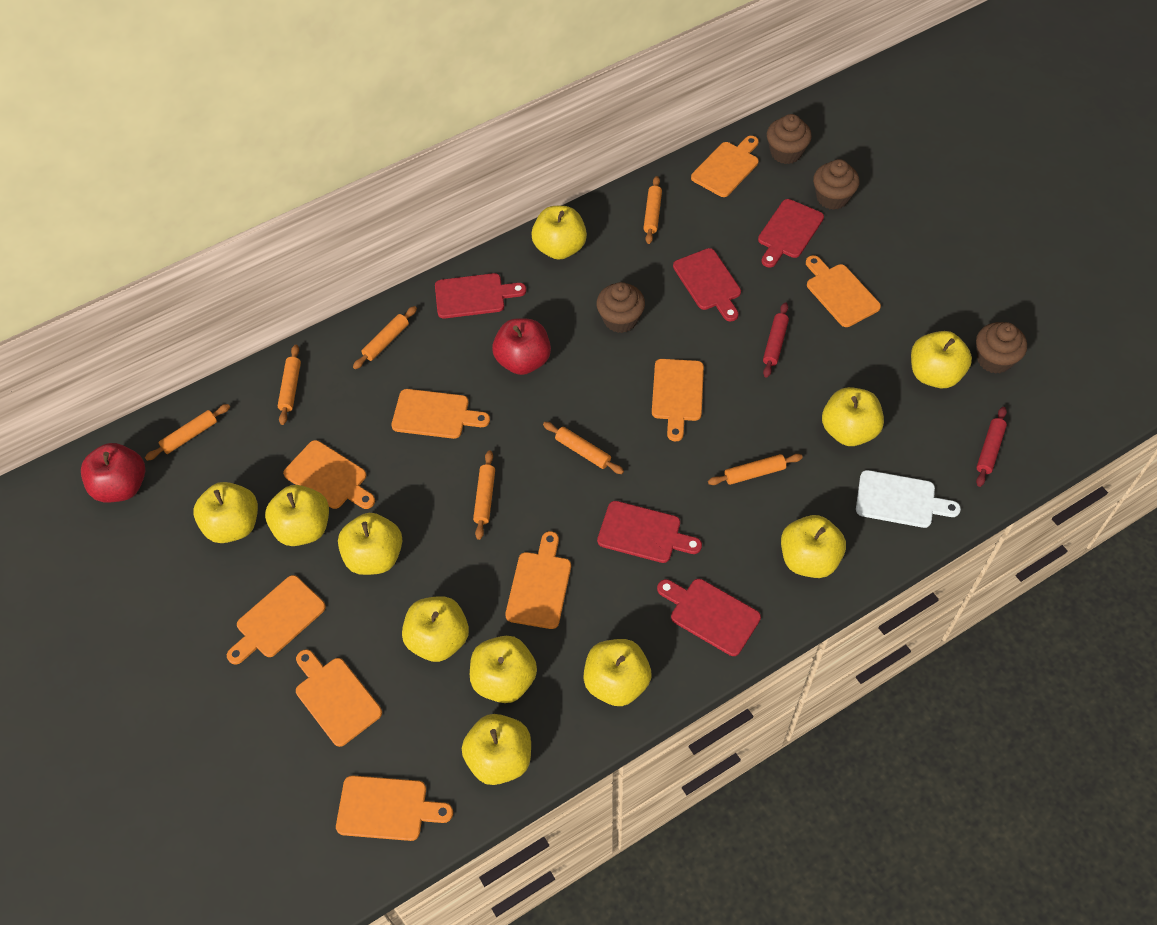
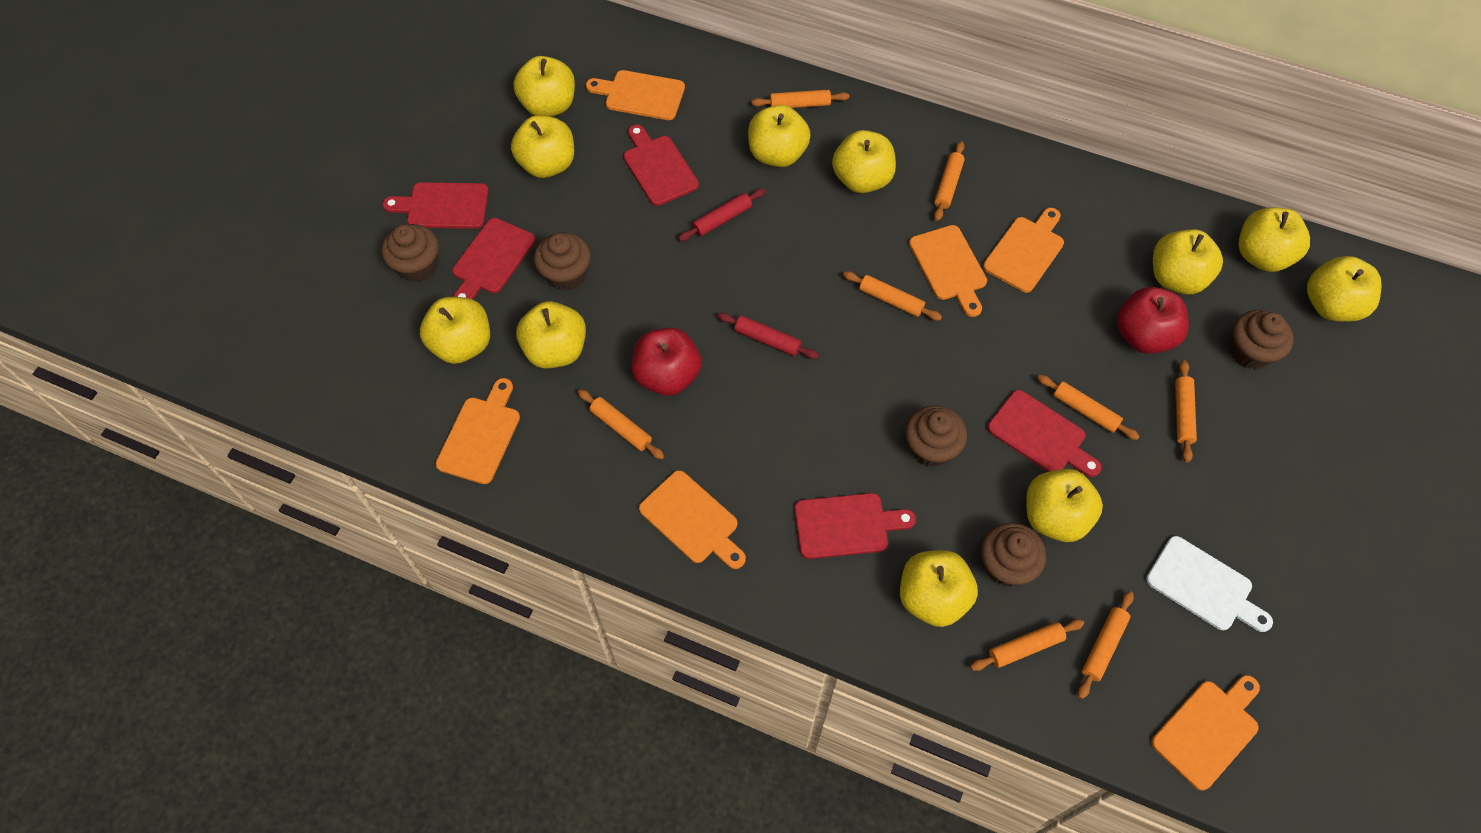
brown cupcake: 4 -> 5
orange cutting board: 9 -> 6
orange rolling pin: 7 -> 8

